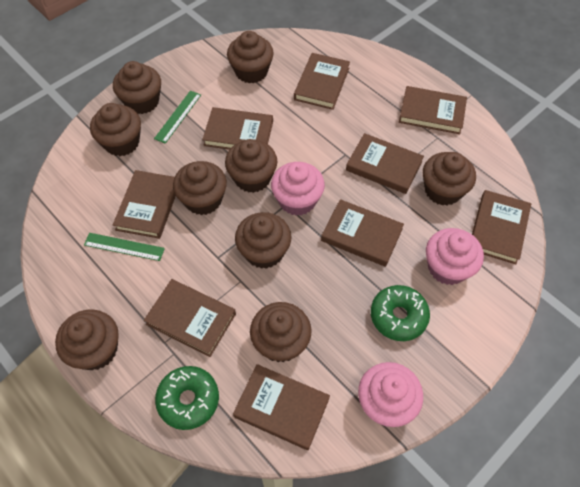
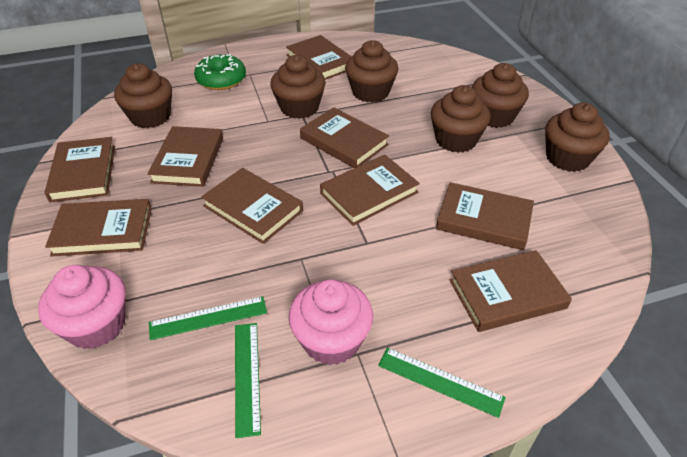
brown cupcake: 9 -> 6
green donut: 2 -> 1
green ruler: 2 -> 3
pink cupcake: 3 -> 2

